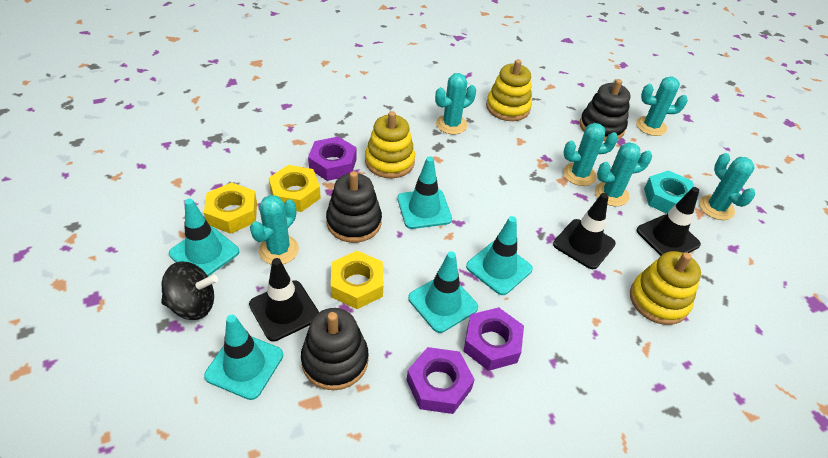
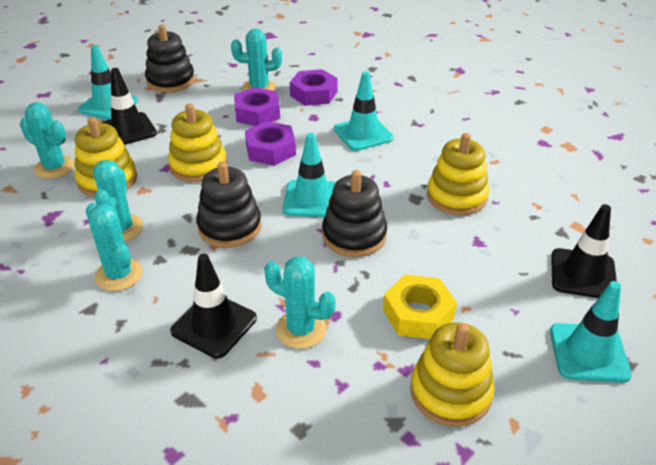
black spinning top: 1 -> 0
turquoise cactus: 6 -> 5
turquoise nut: 1 -> 0
turquoise traffic cone: 5 -> 4
yellow nut: 3 -> 1
yellow stacking toy: 3 -> 4

